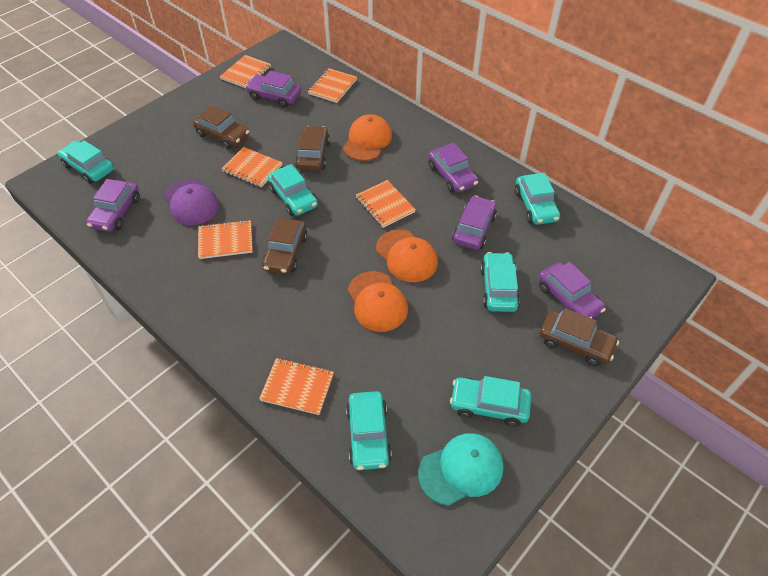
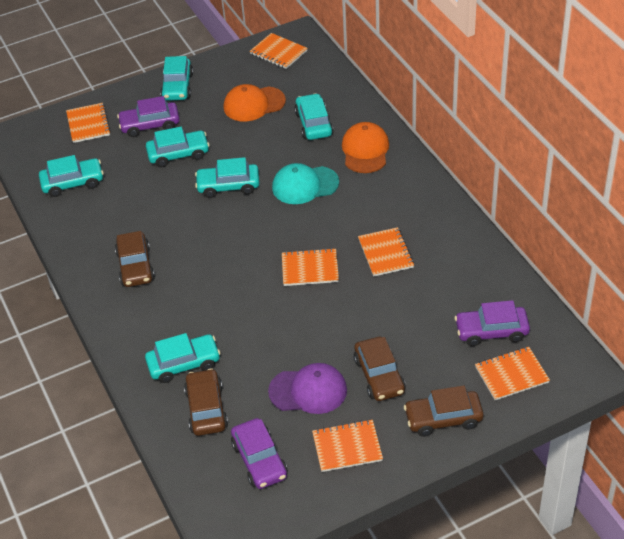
orange cap: 3 -> 2
purple car: 5 -> 3

